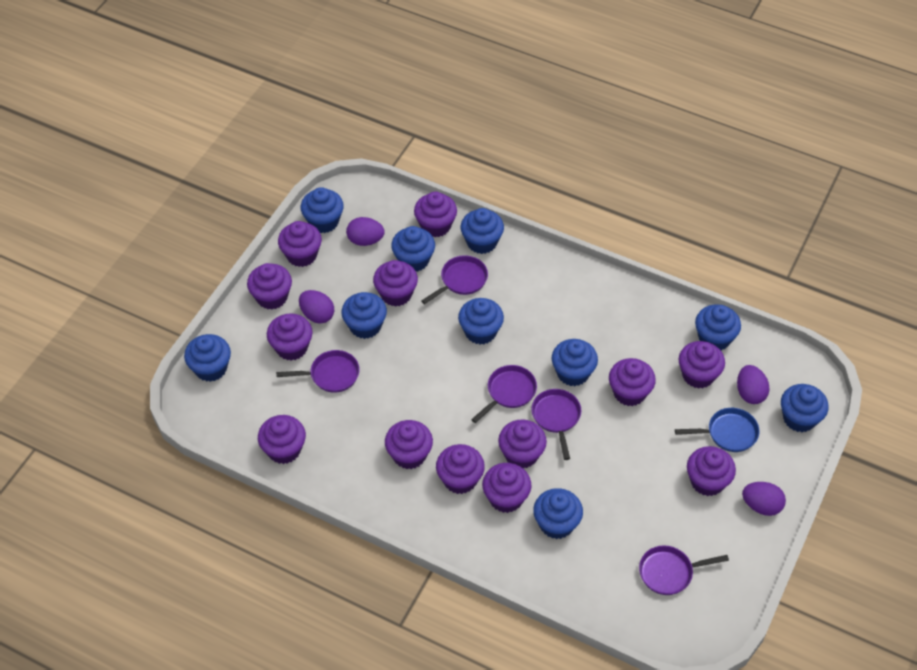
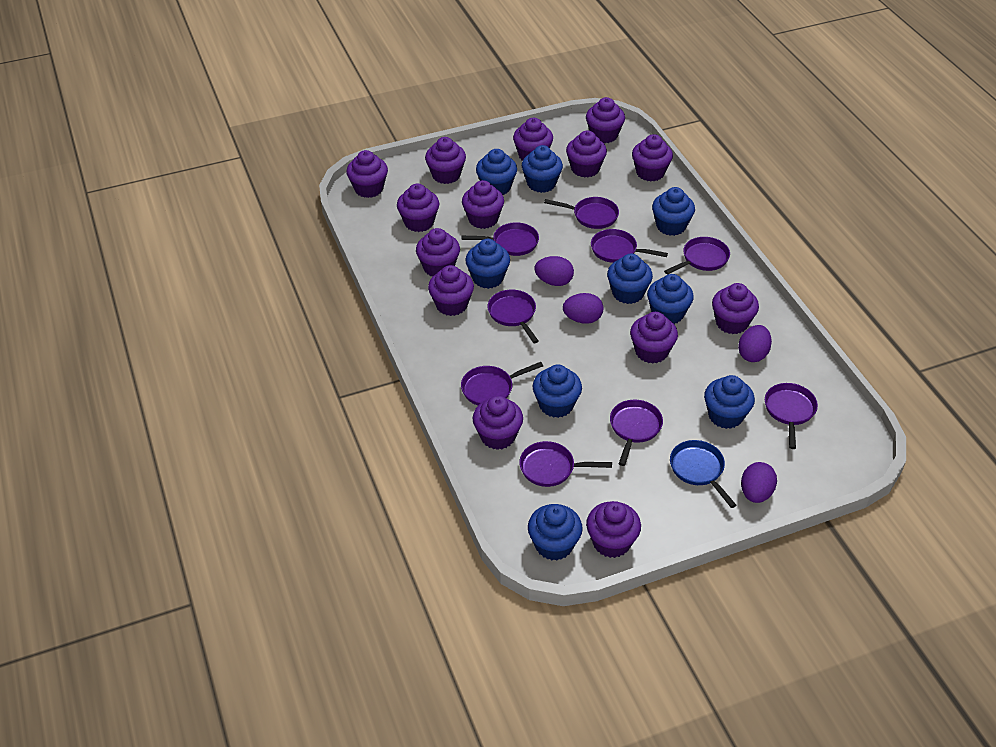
blue cupcake: 10 -> 9
purple cupcake: 13 -> 14
purple pan: 5 -> 9

